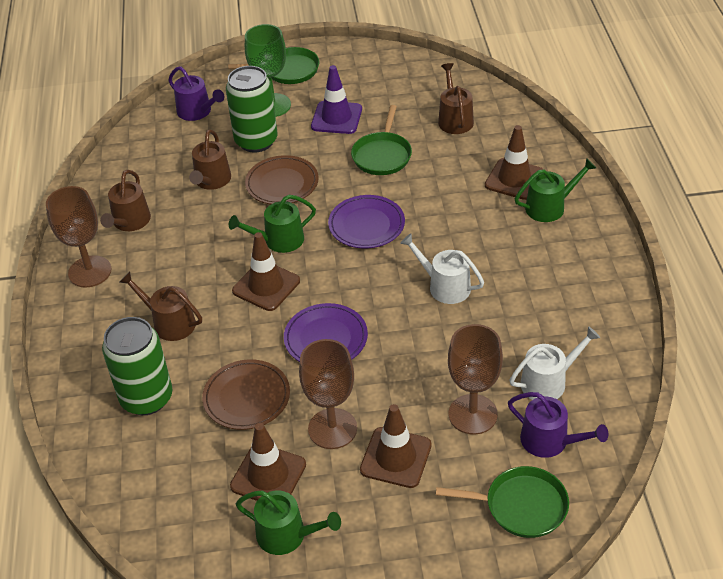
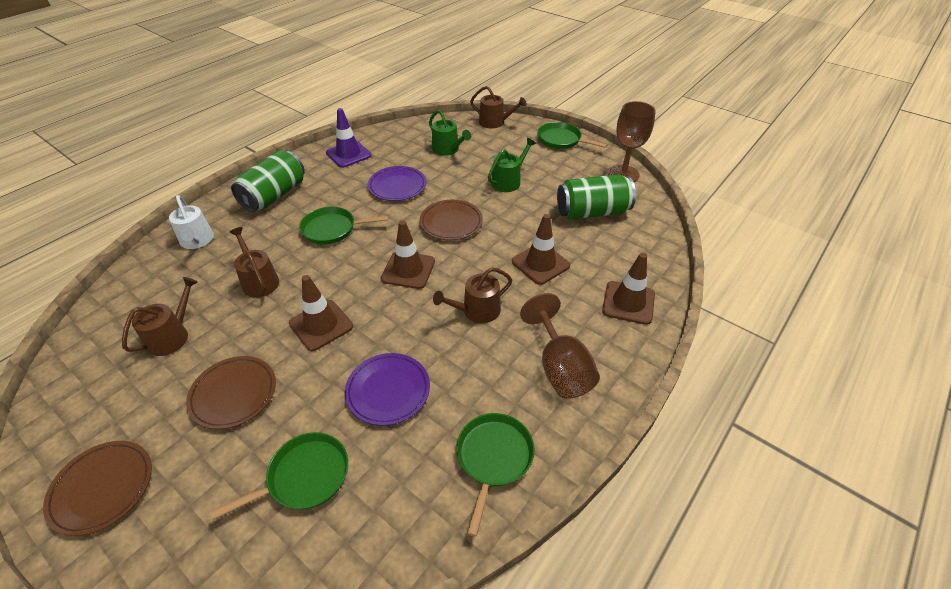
brown goblet: 3 -> 2
brown plate: 2 -> 3
green goblet: 1 -> 0
green pan: 3 -> 4
green watering can: 3 -> 2
purple watering can: 2 -> 0
white watering can: 2 -> 1

